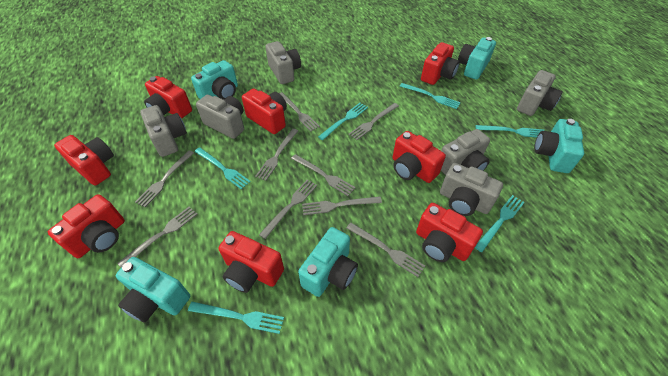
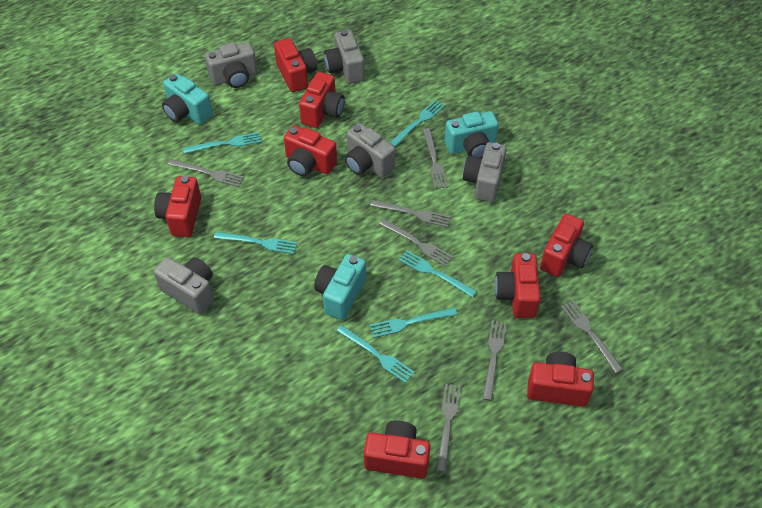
grey camera: 6 -> 5
grey fork: 9 -> 7
turquoise camera: 5 -> 3

